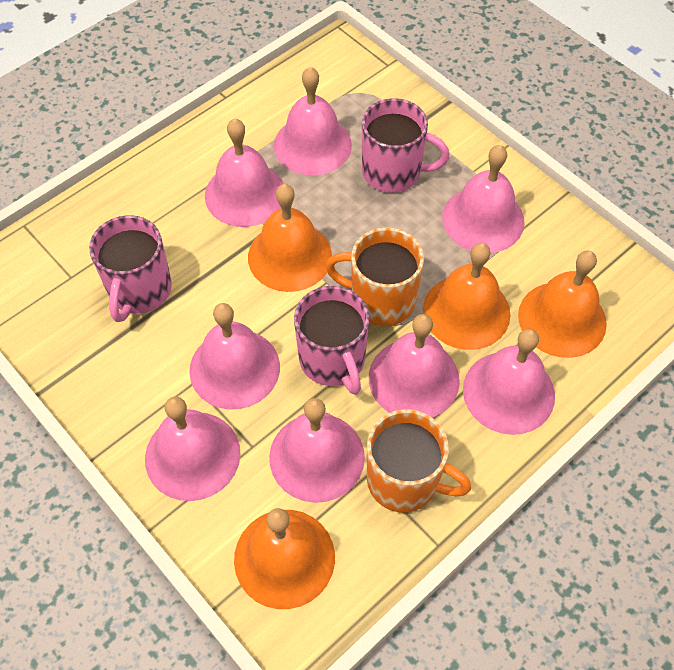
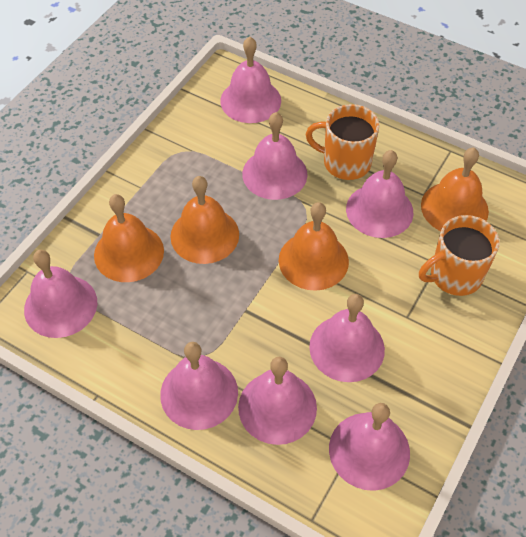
pink mug: 3 -> 0

